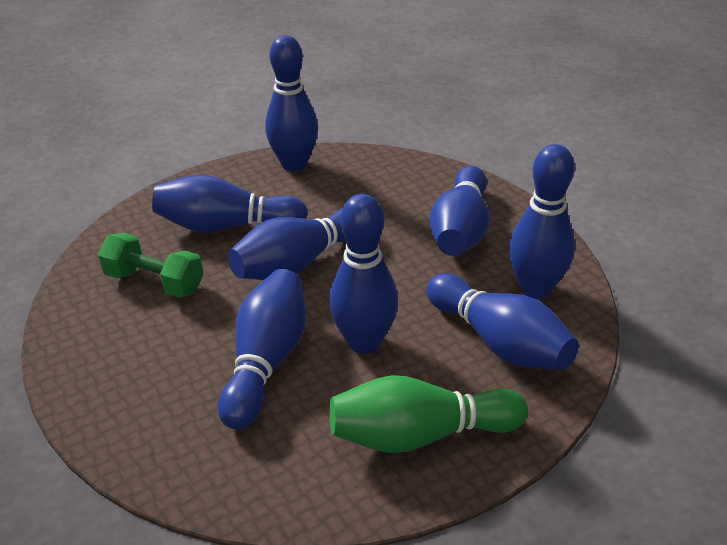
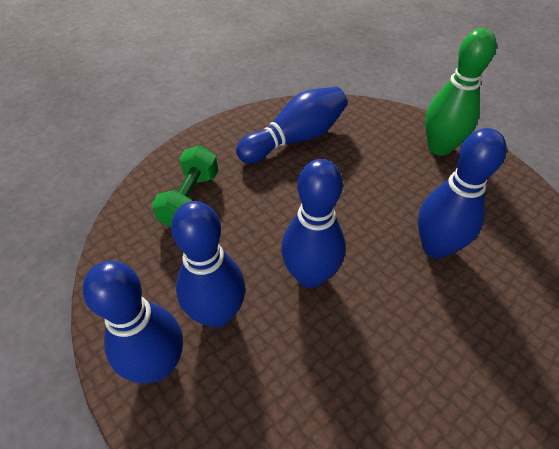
blue bowling pin: 8 -> 5

